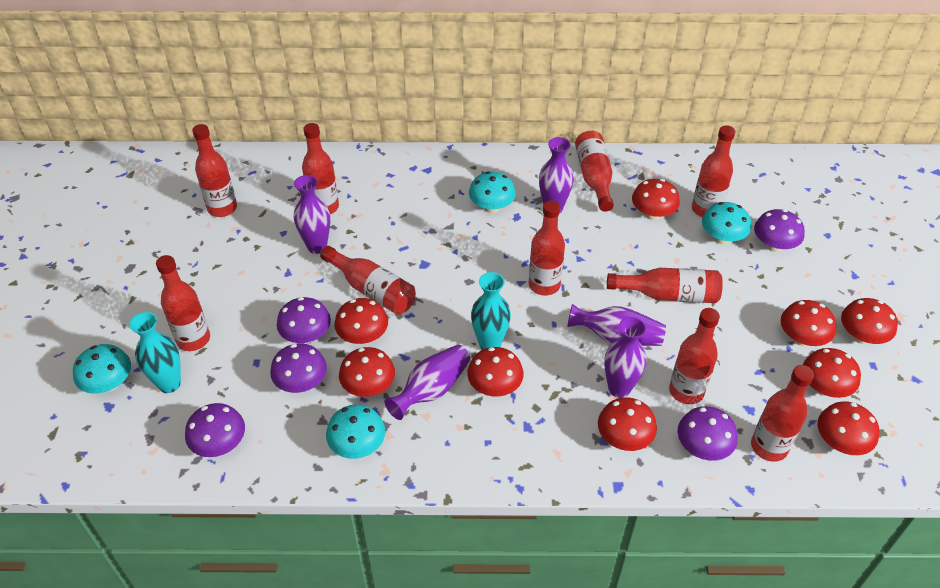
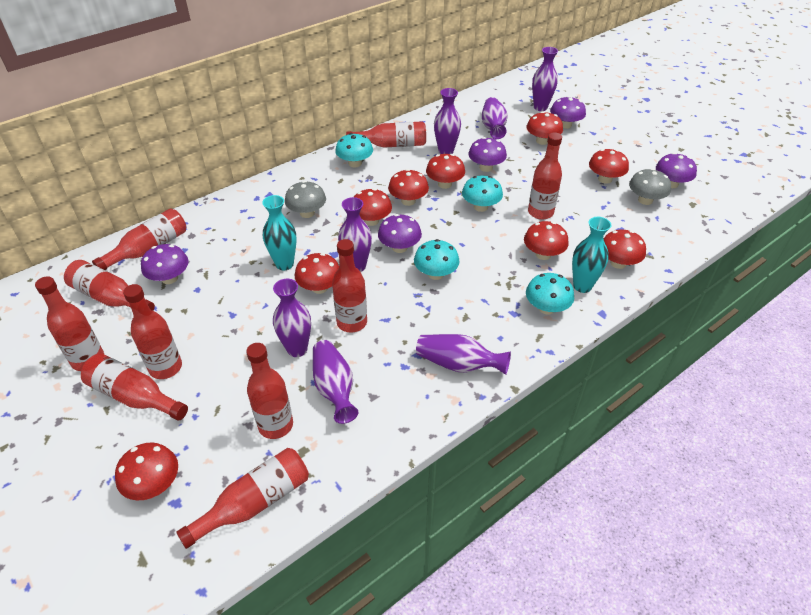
grey mushroom: 0 -> 2
purple vase: 5 -> 7

